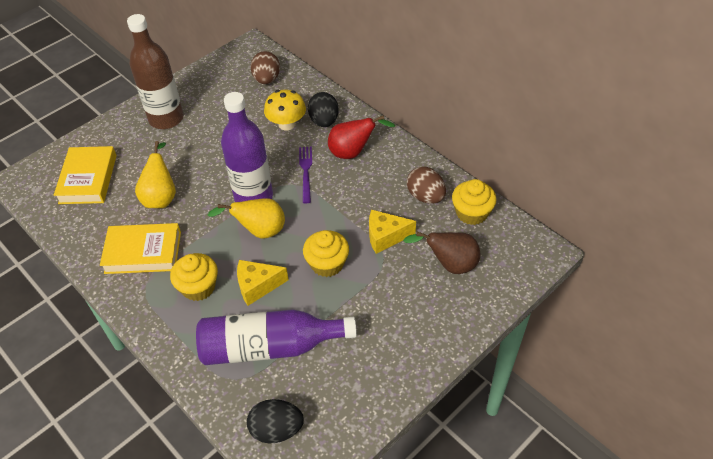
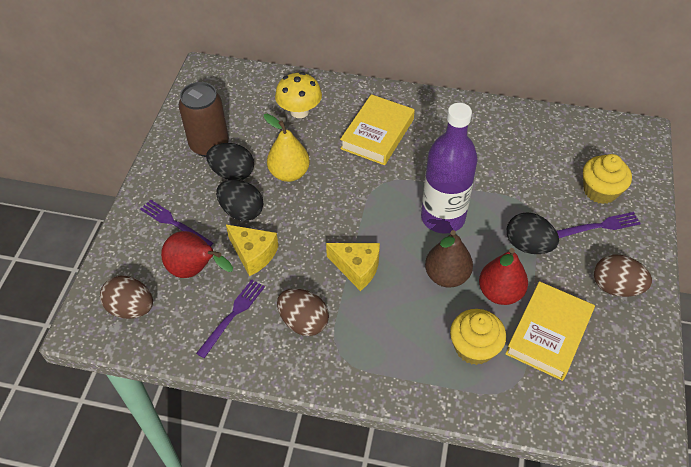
black egg: 2 -> 3
brown bottle: 1 -> 0
brown can: 0 -> 1
brown egg: 2 -> 3
purple bottle: 2 -> 1
purple fork: 1 -> 3
red pear: 1 -> 2
yellow cupcake: 3 -> 2
yellow pear: 2 -> 1

